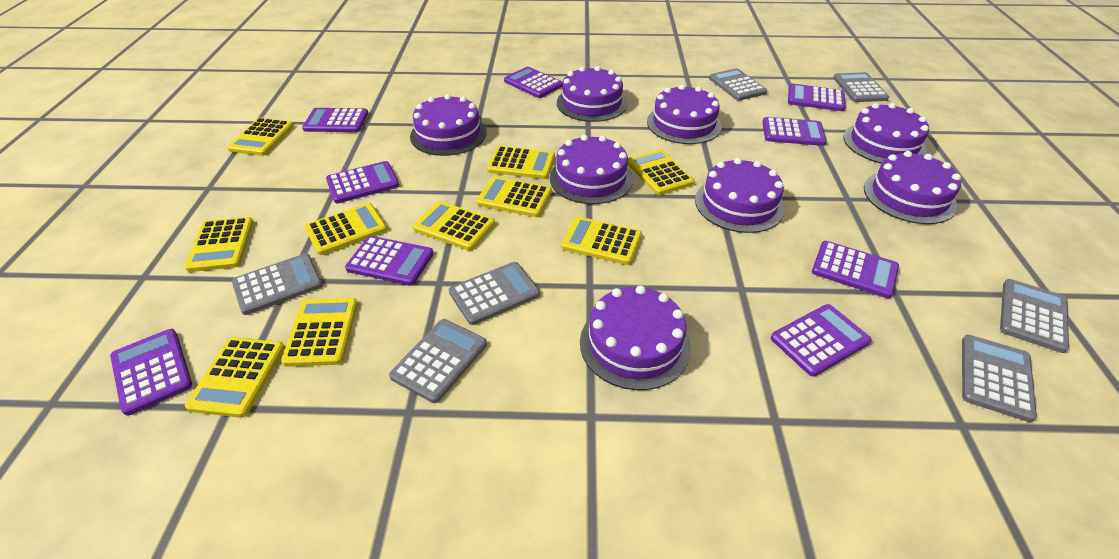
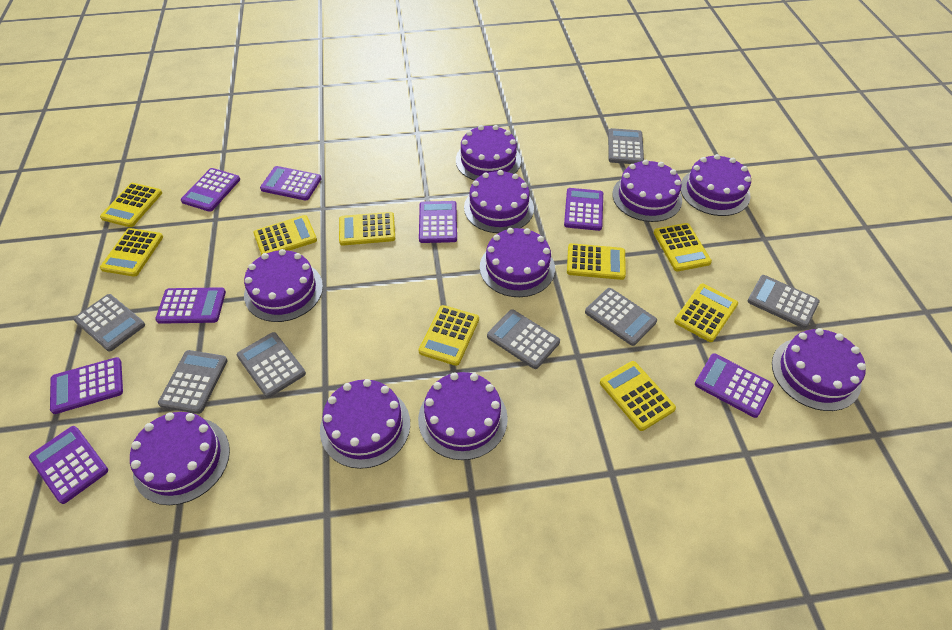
purple cake: 8 -> 10
purple calculator: 9 -> 8
yellow calculator: 10 -> 9

